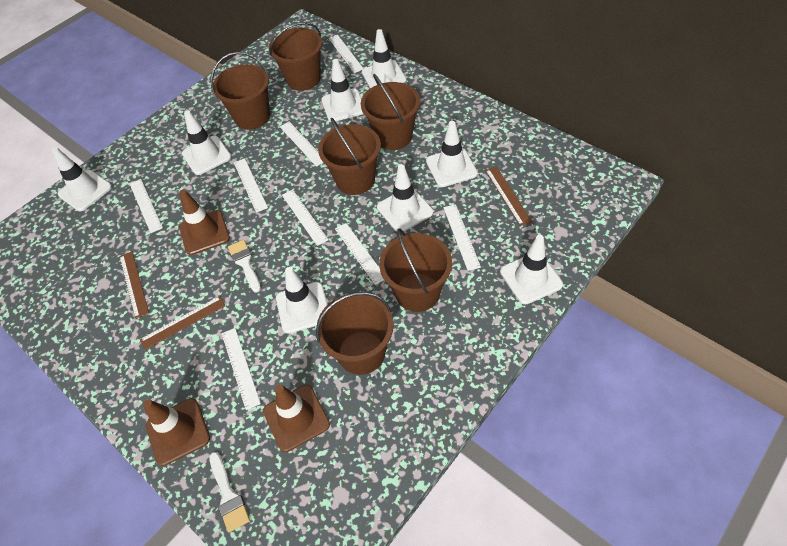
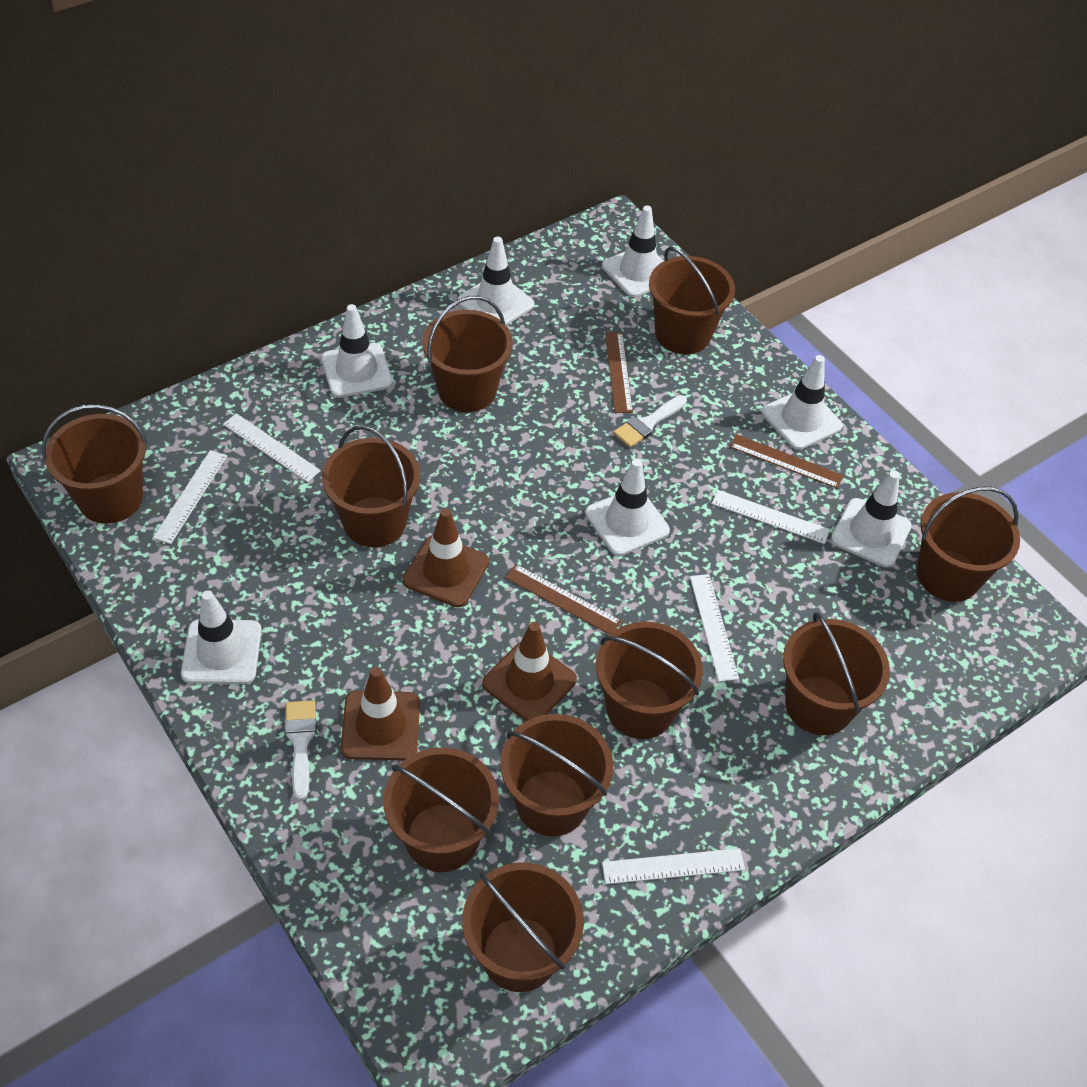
brown bucket: 6 -> 10
white ruler: 8 -> 5
white traffic cone: 8 -> 7

